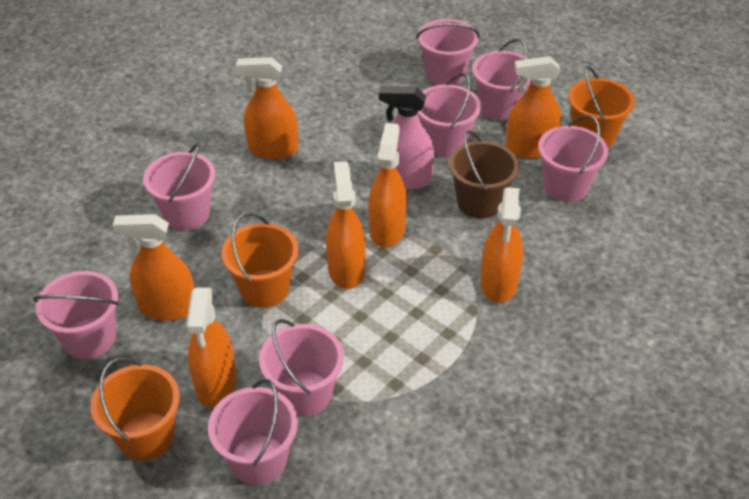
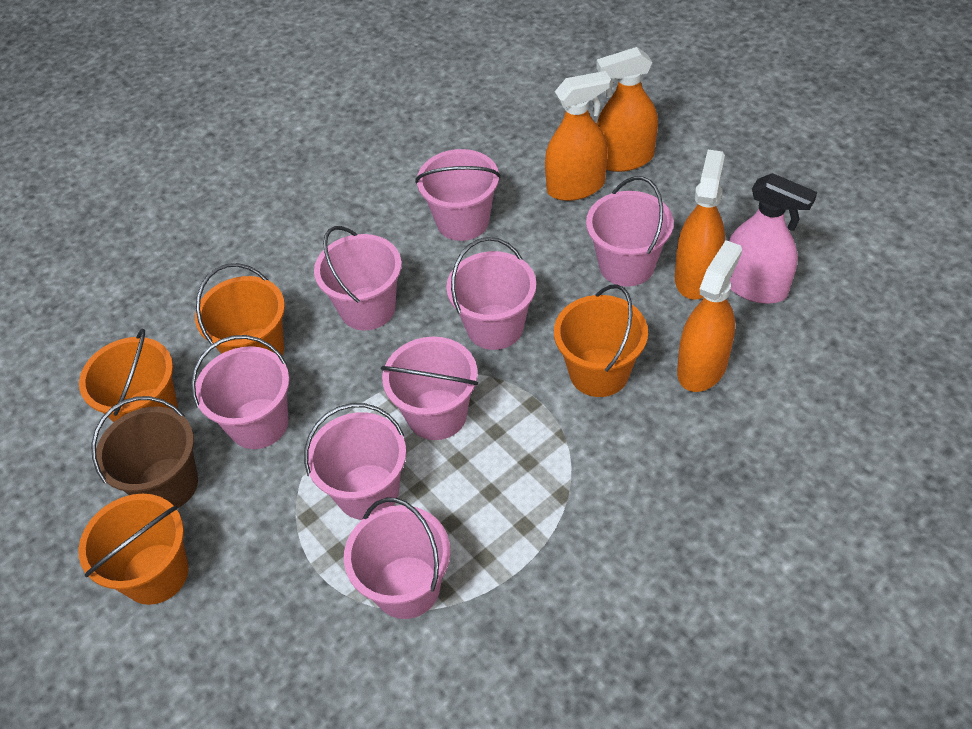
orange bucket: 3 -> 4
orange spray bottle: 7 -> 4

